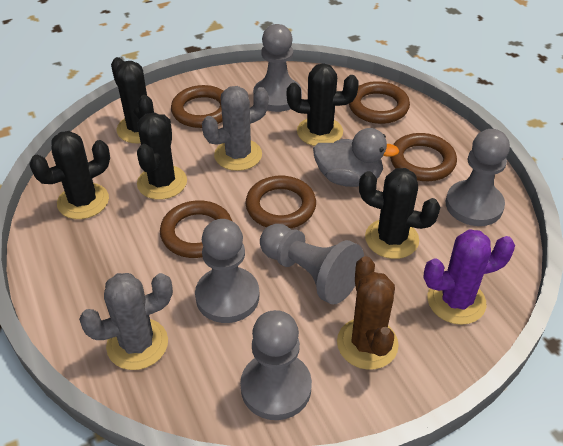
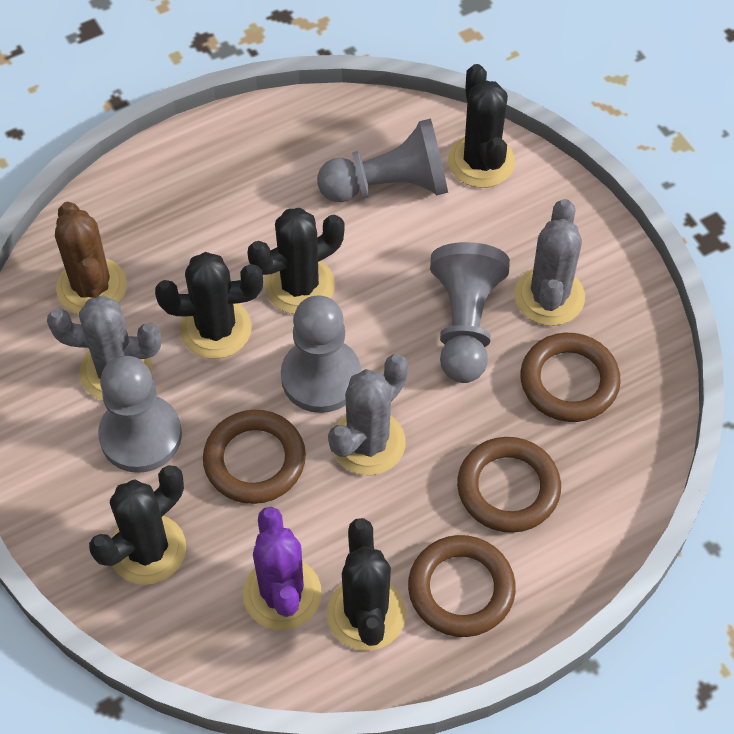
brown ring: 5 -> 4
grey cactus: 2 -> 3
grey duck: 1 -> 0
grey pawn: 5 -> 4

